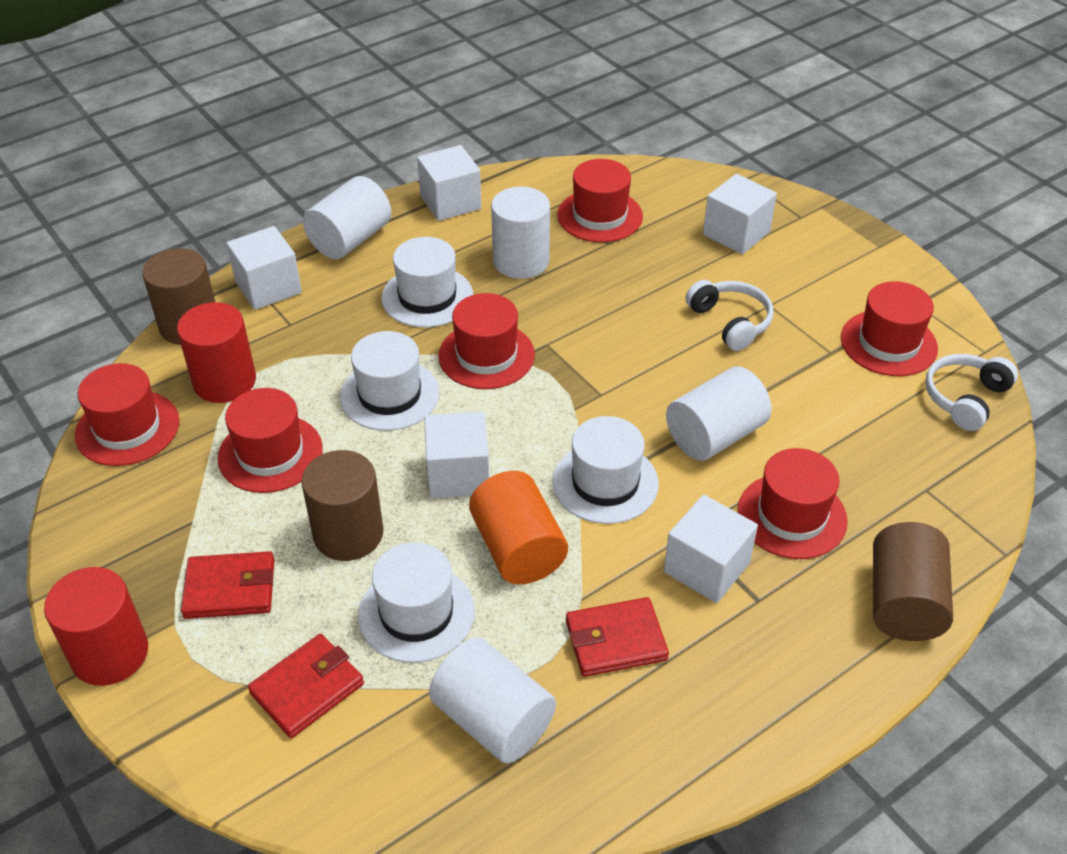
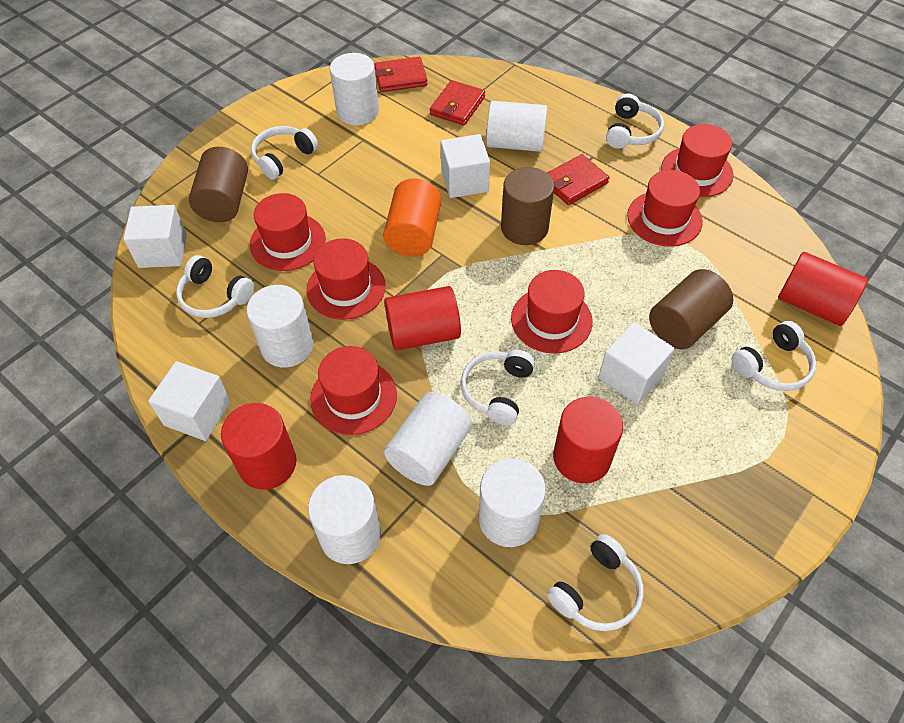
red cylinder: 2 -> 4
white cube: 5 -> 4
white cylinder: 4 -> 6
white hat: 4 -> 0
white headphones: 2 -> 6

